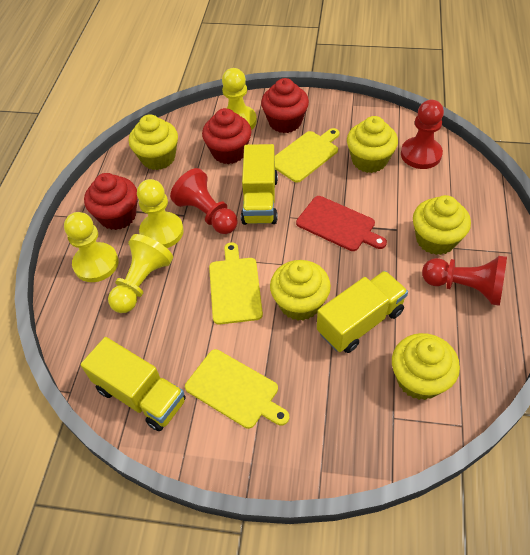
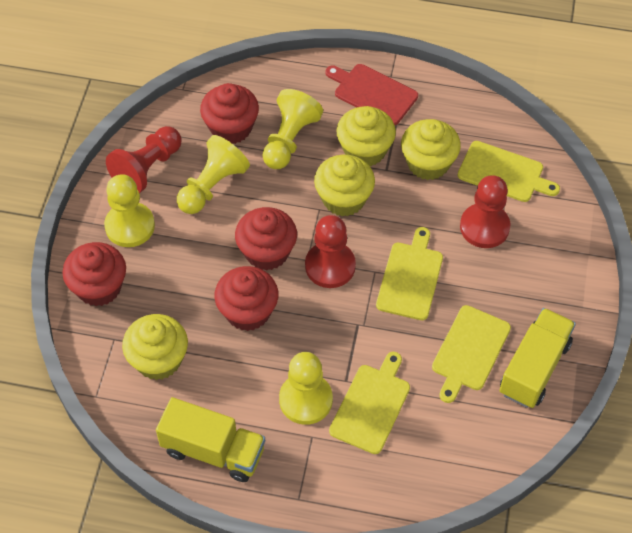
red cupcake: 3 -> 4
yellow cupcake: 5 -> 4
yellow cutting board: 3 -> 4
yellow truck: 3 -> 2

